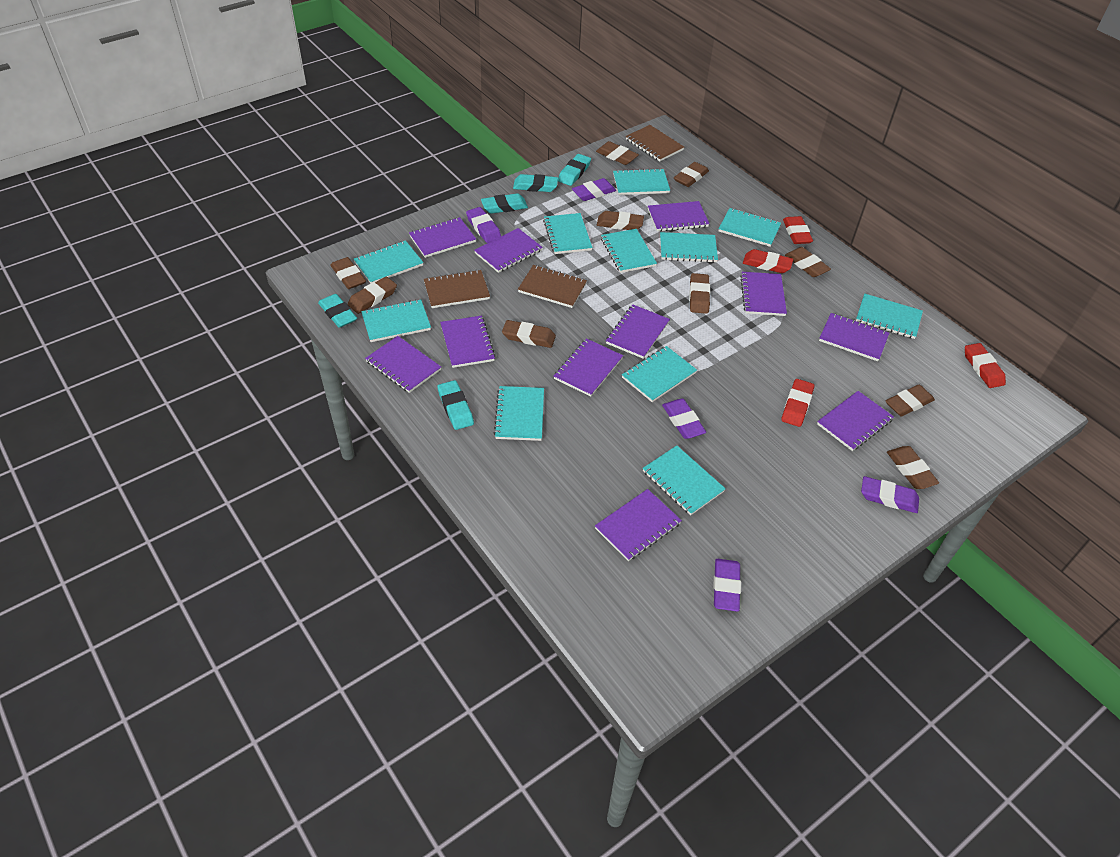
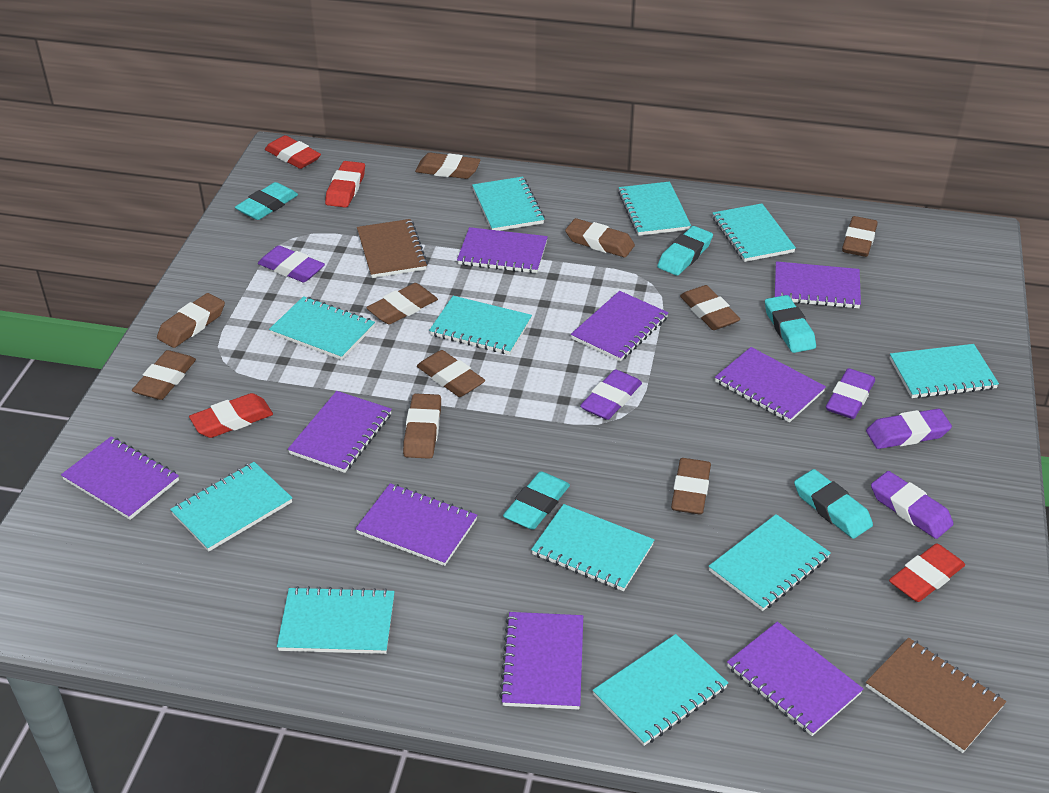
brown notebook: 3 -> 2
purple notebook: 11 -> 9

